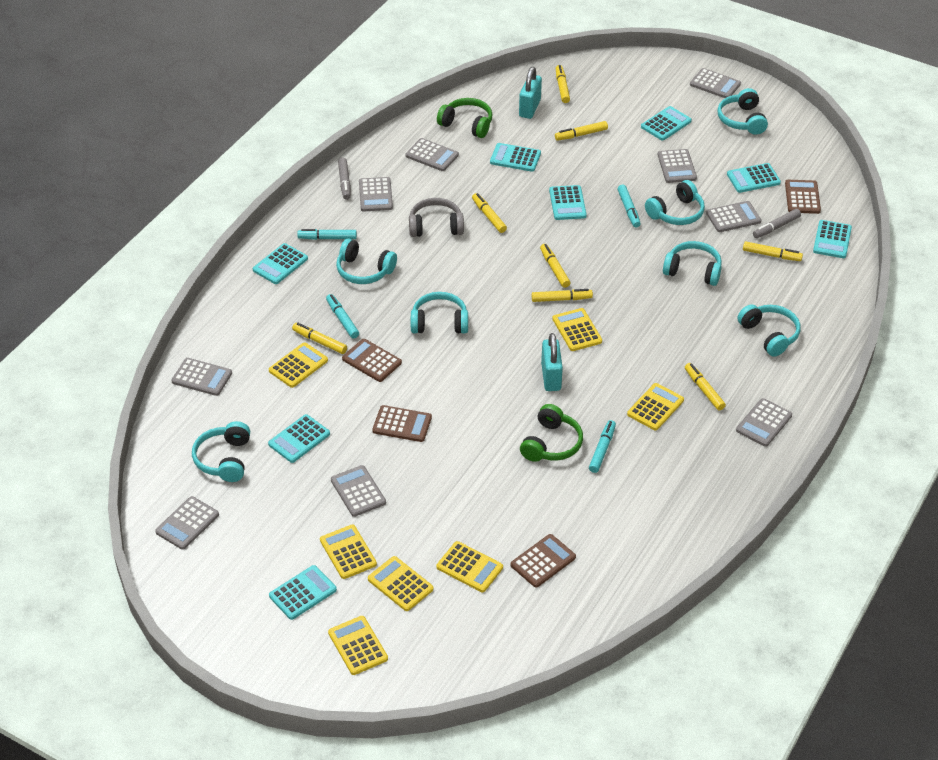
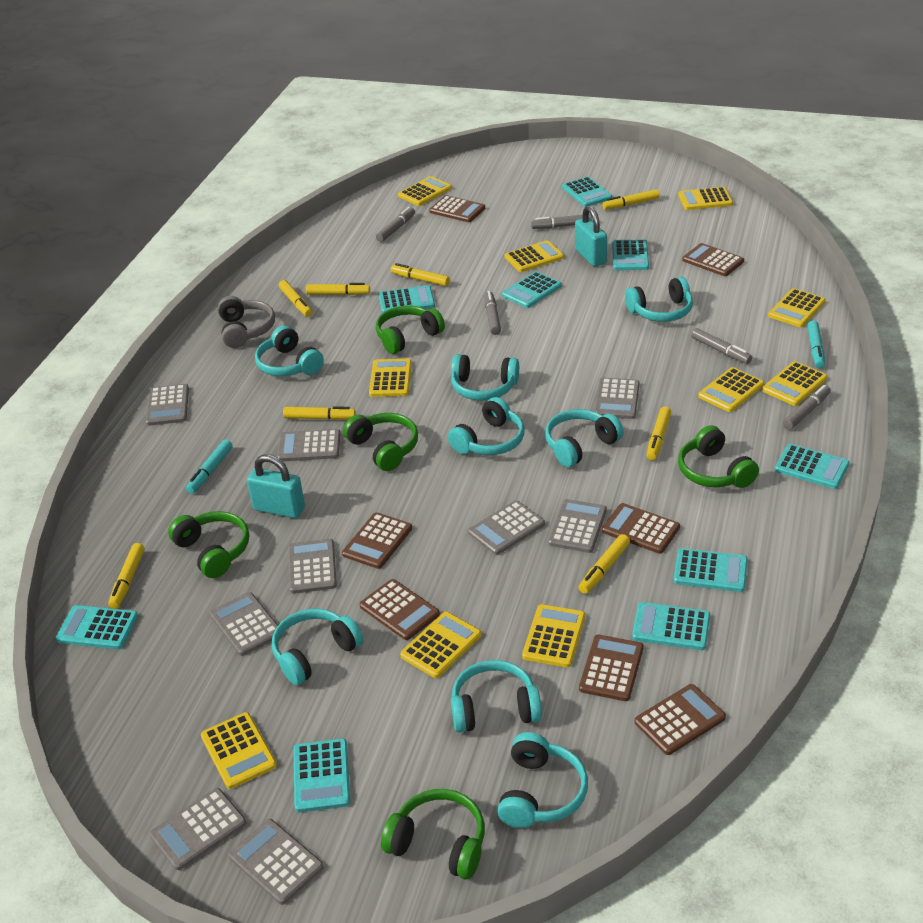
brown calculator: 4 -> 7
green headphones: 2 -> 5
grey marker: 2 -> 5
turquoise calculator: 8 -> 9
turquoise headphones: 7 -> 8
turquoise marker: 4 -> 2
yellow calculator: 7 -> 10

